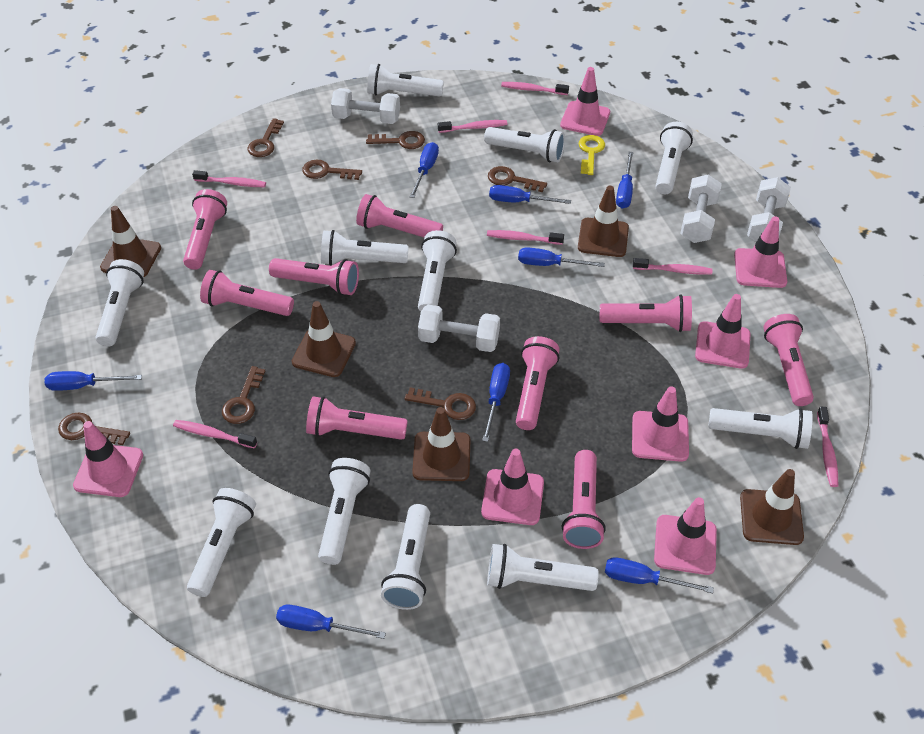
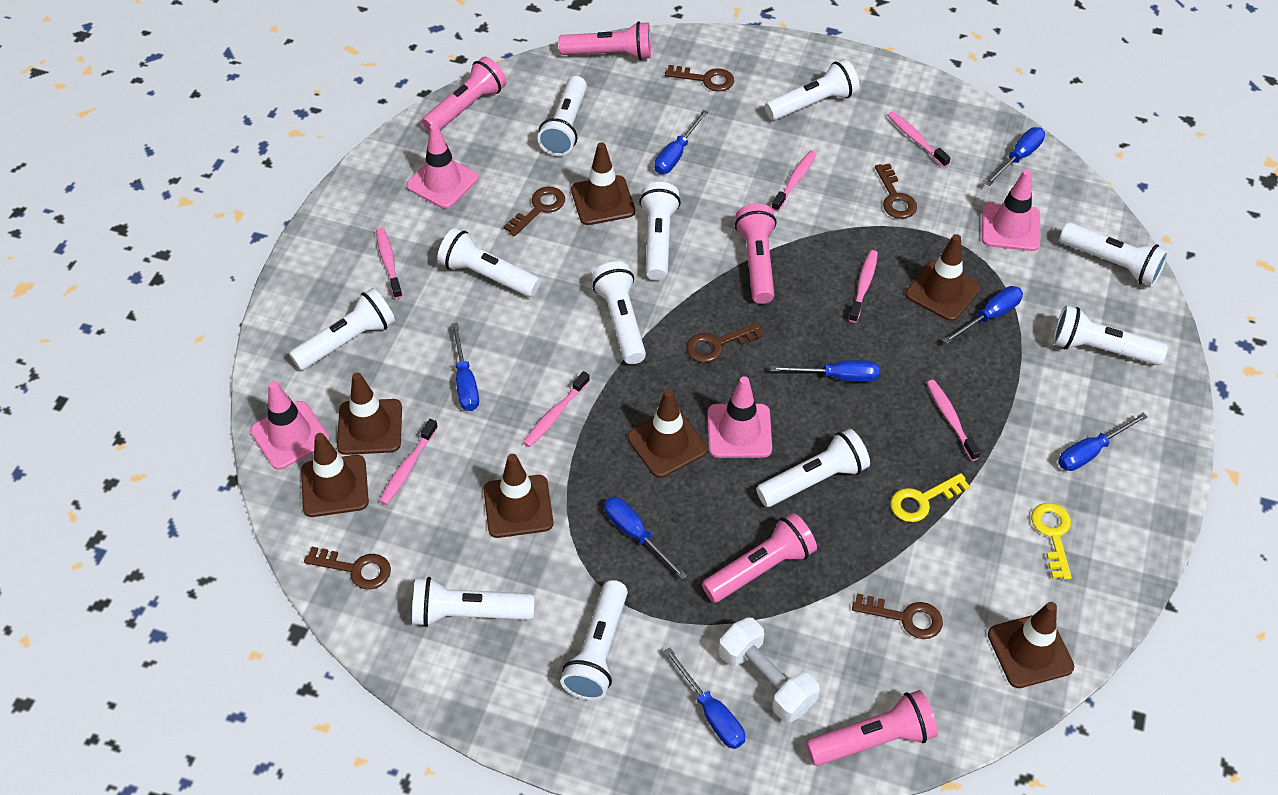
brown key: 7 -> 6
brown traffic cone: 5 -> 7
pink flashlight: 9 -> 5
pink traffic cone: 7 -> 4
white dumbbell: 4 -> 1
yellow key: 1 -> 2

